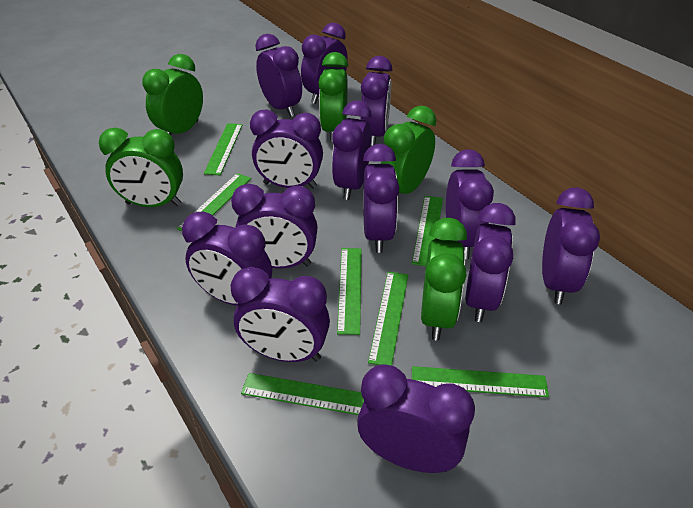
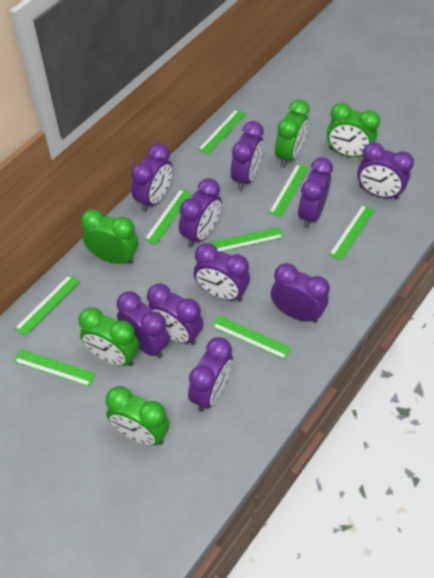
green ruler: 7 -> 8
purple clock: 13 -> 10

